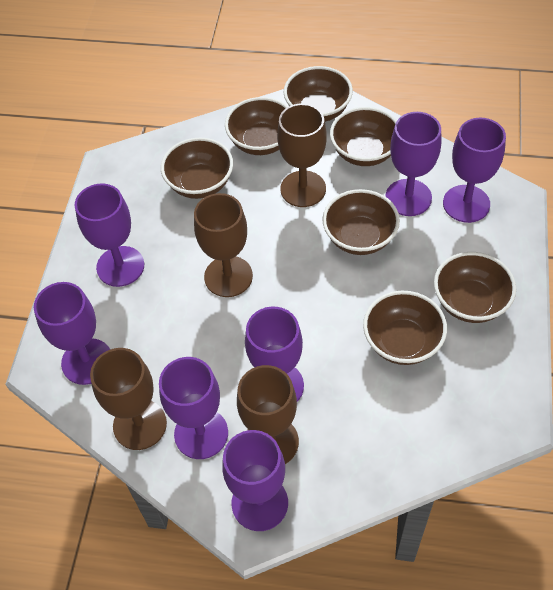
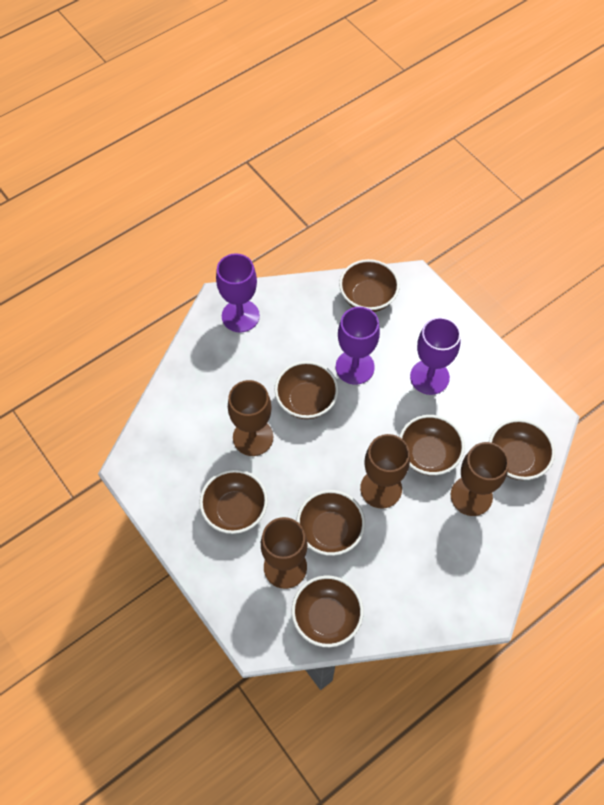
purple goblet: 7 -> 3

